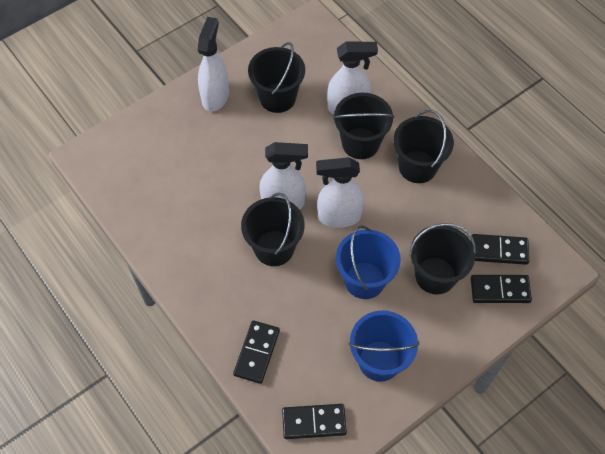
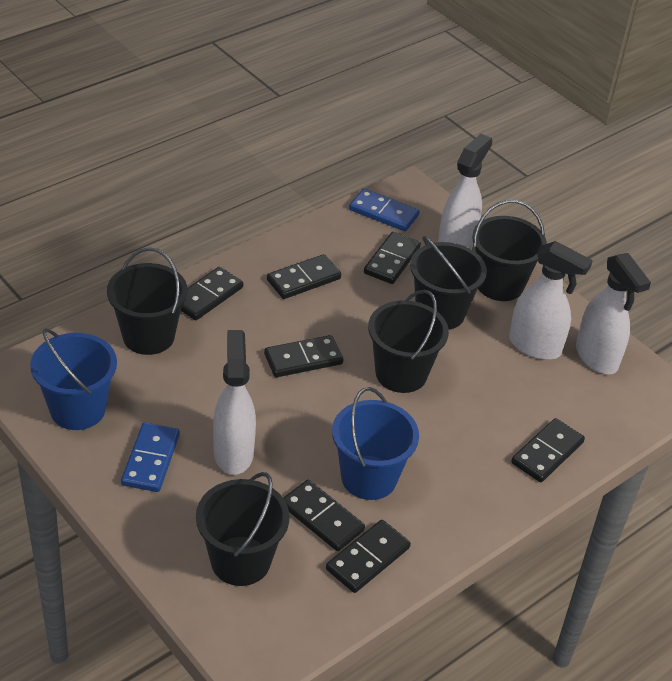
black domino: 4 -> 7
blue domino: 0 -> 2

